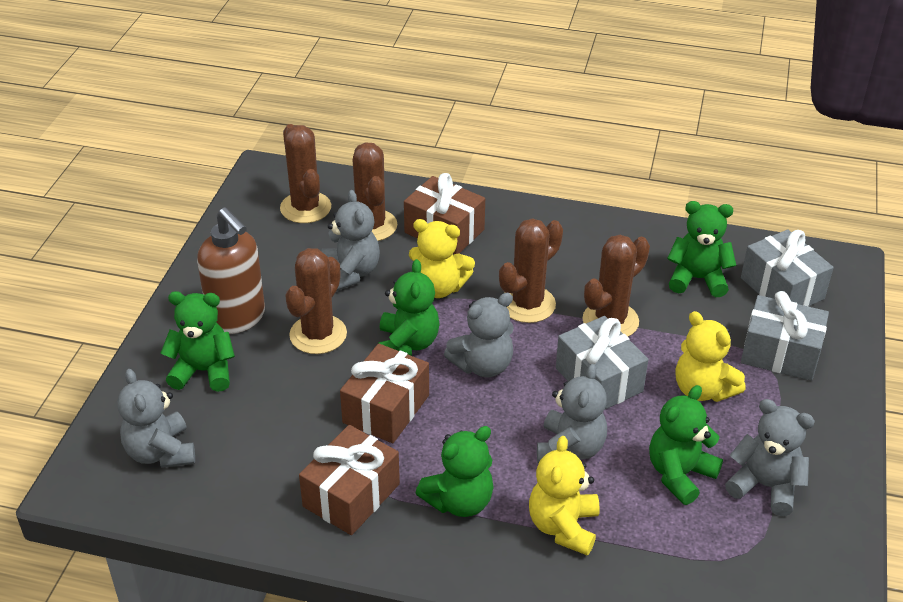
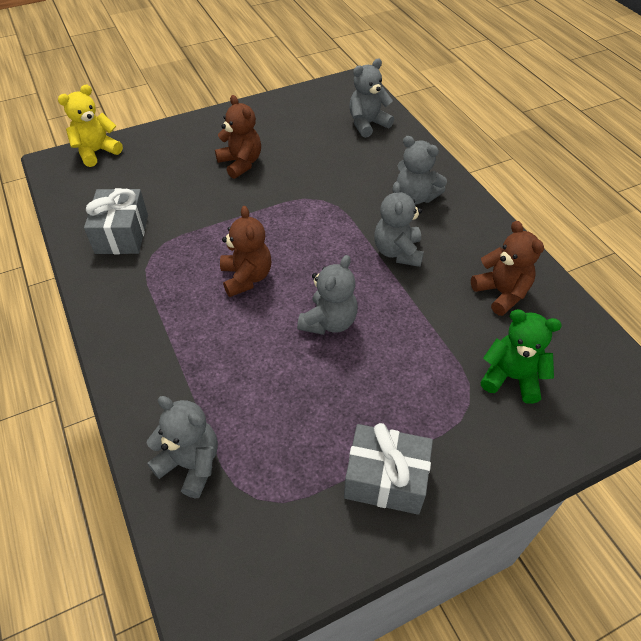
brown cactus: 5 -> 0
brown gift: 3 -> 0
brown soap dispenser: 1 -> 0
brown teddy bear: 0 -> 3
green teddy bear: 5 -> 1
grey gift: 3 -> 2
yellow teddy bear: 3 -> 1

